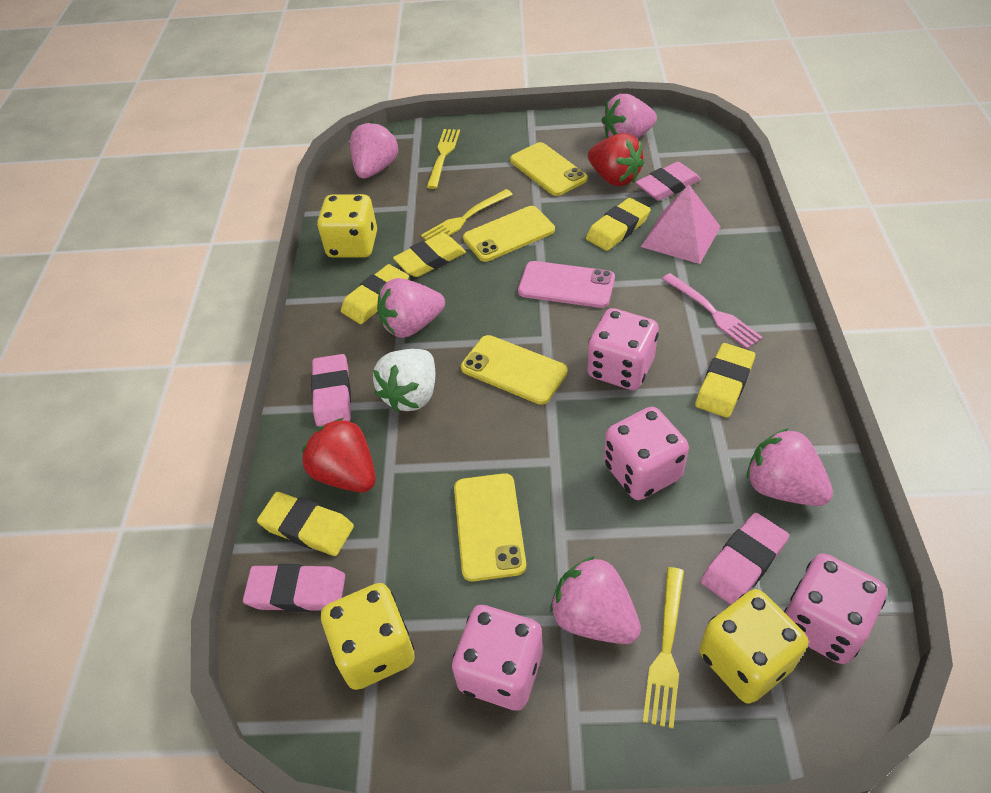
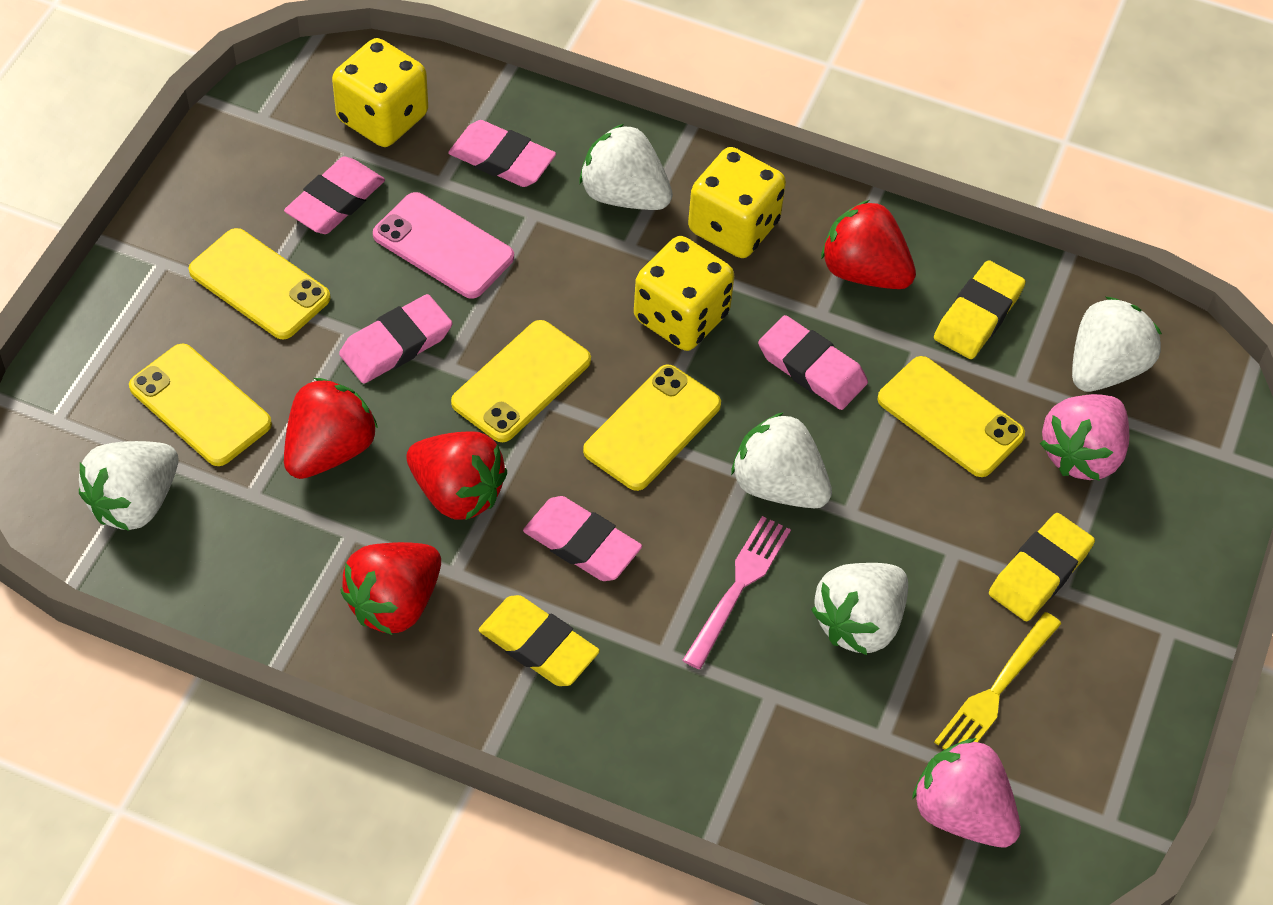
pink dice: 4 -> 0
pink eraser: 4 -> 5
pink pyramid: 1 -> 0
pink strawberry: 5 -> 2
red strawberry: 2 -> 4
white strawberry: 1 -> 5
yellow eraser: 5 -> 3
yellow fork: 3 -> 1
yellow phone: 4 -> 5

